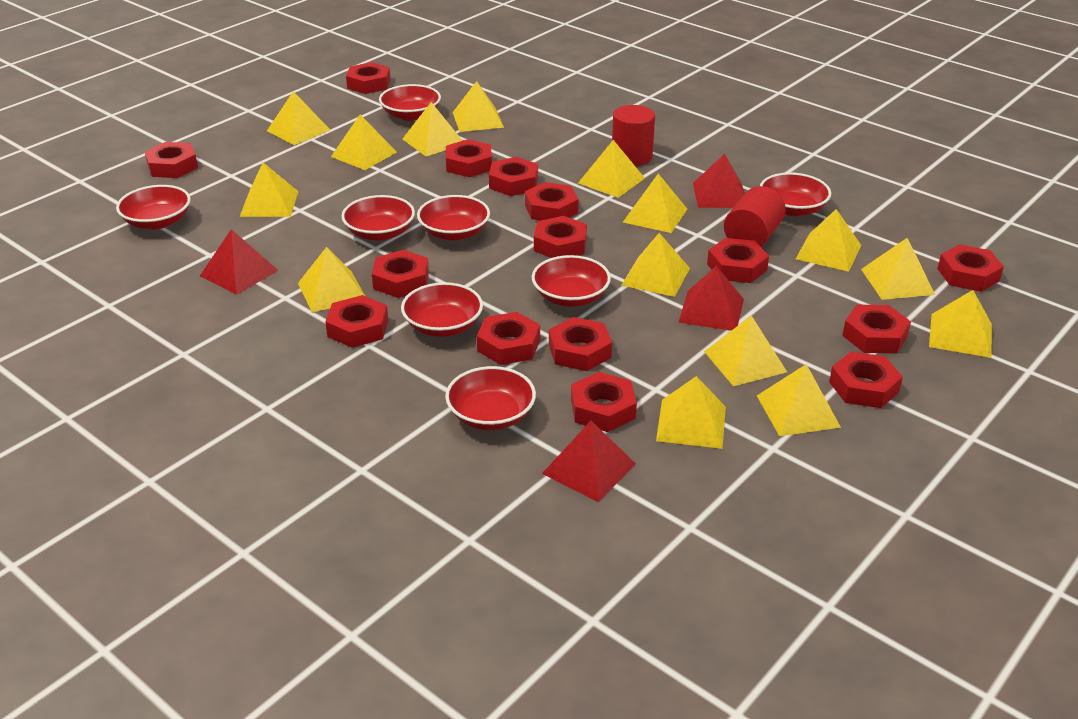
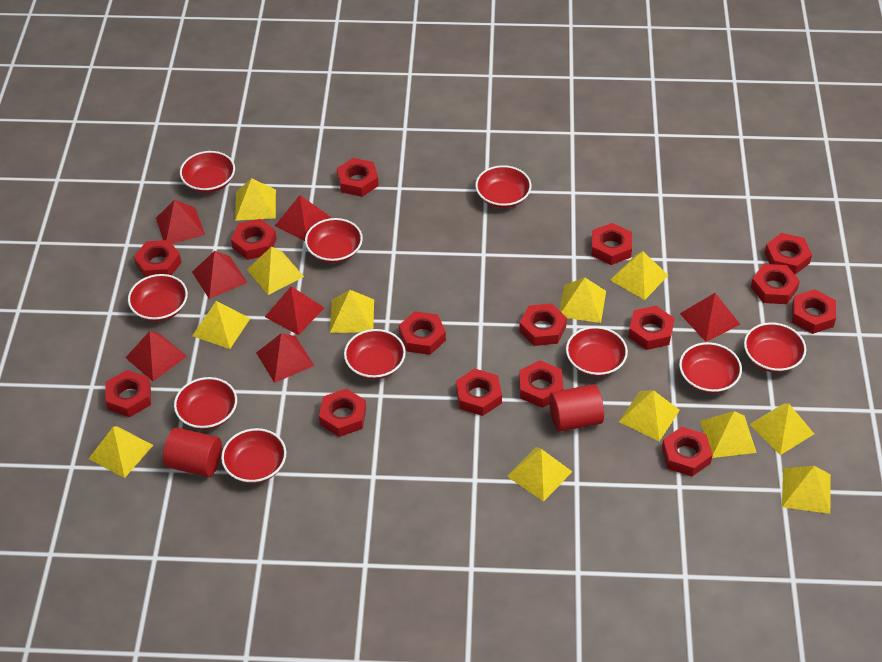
red bowl: 8 -> 10
red pyramid: 4 -> 7
yellow pyramid: 15 -> 12

